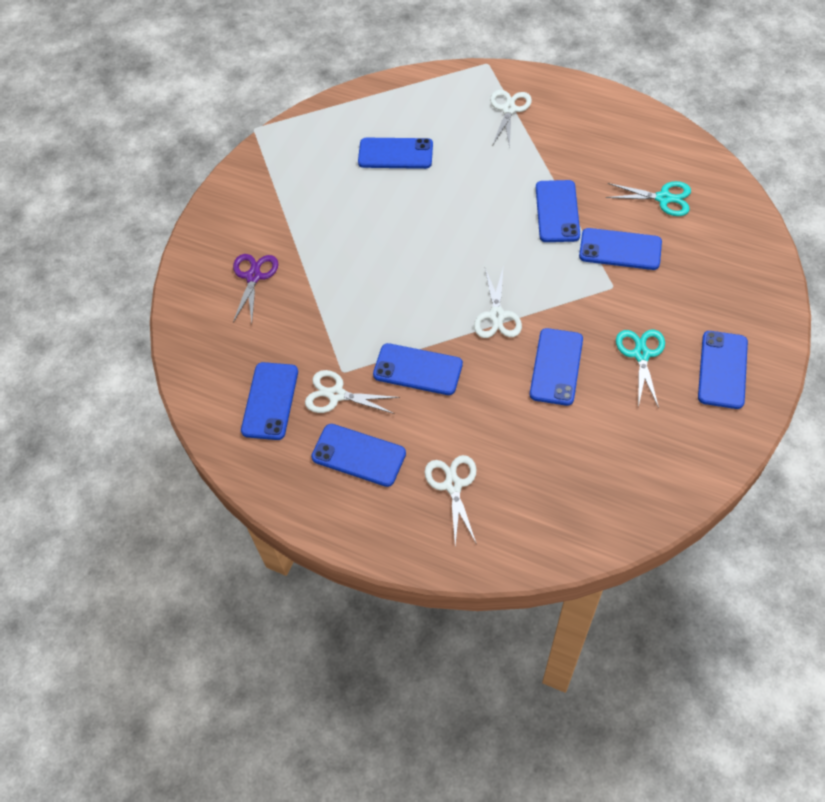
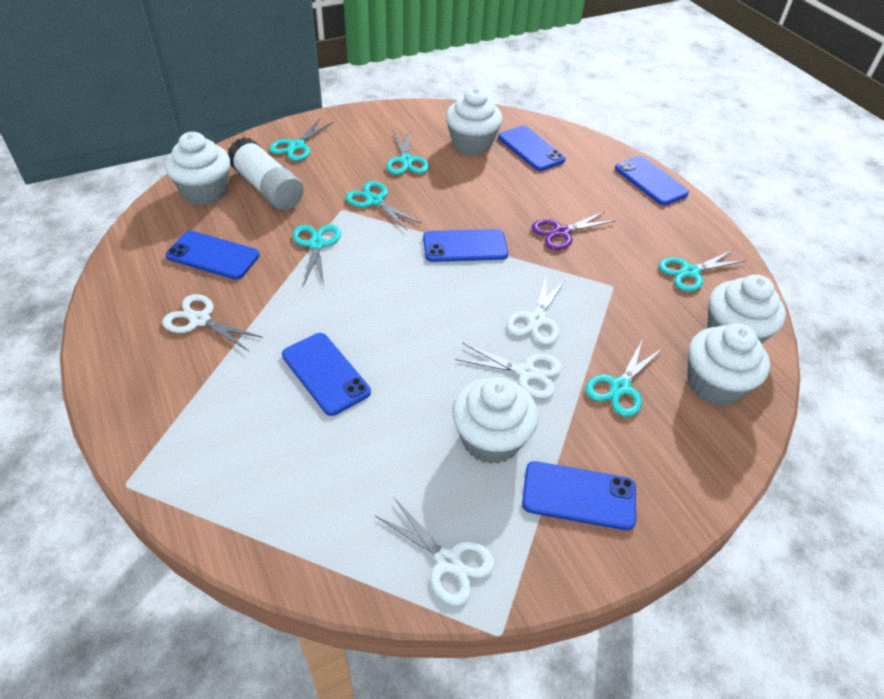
blue phone: 8 -> 6
turquoise scissors: 2 -> 6
white cupcake: 0 -> 5
white glue stick: 0 -> 1

